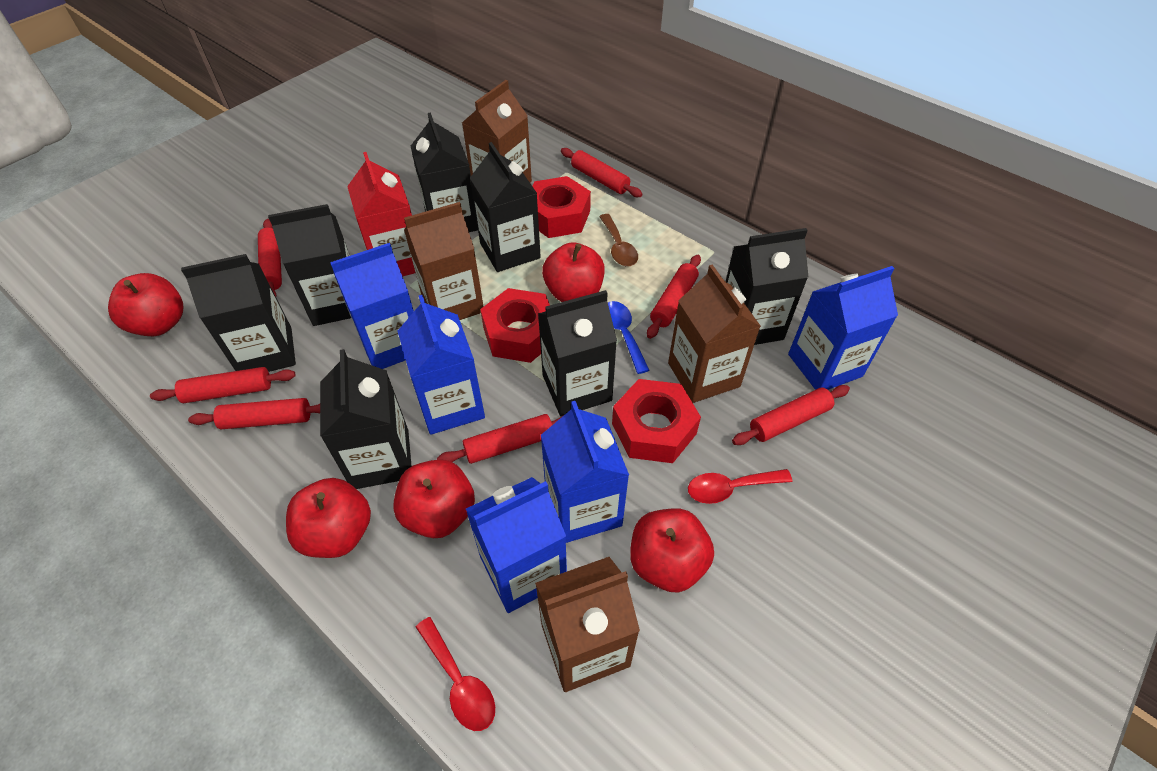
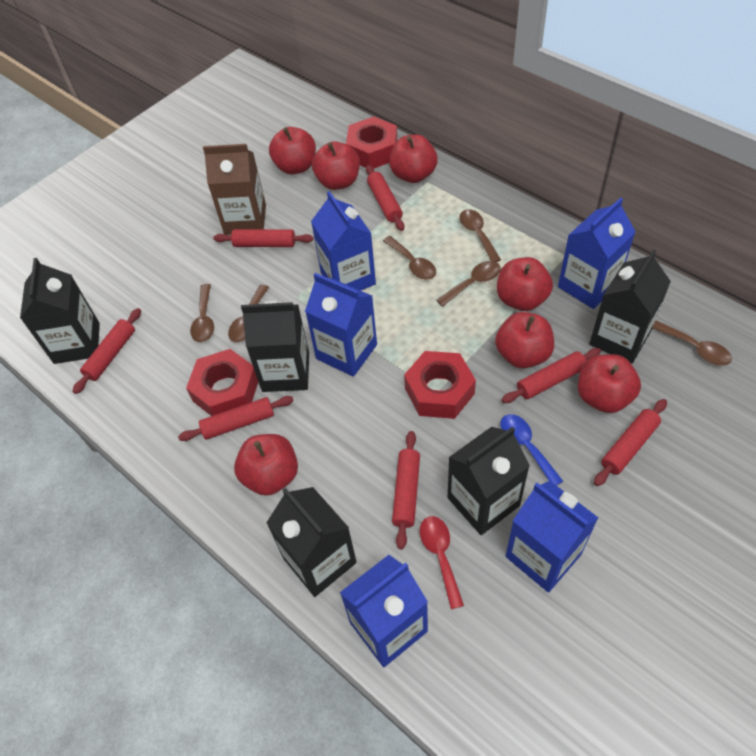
black carton: 7 -> 5
brown carton: 4 -> 1
brown spoon: 1 -> 6
red apple: 5 -> 7
red carton: 1 -> 0
red spoon: 2 -> 1

